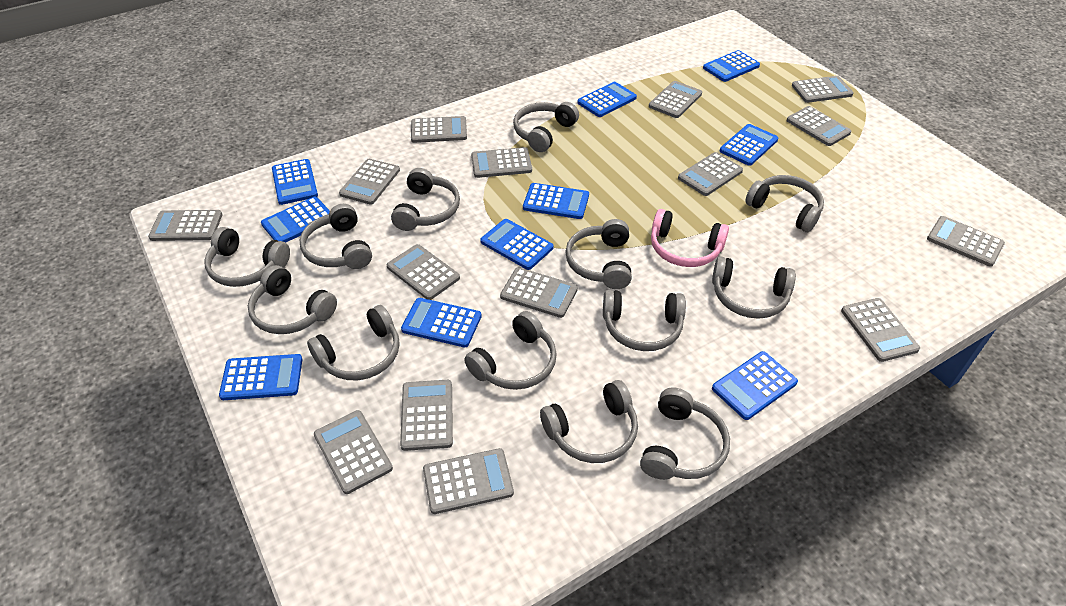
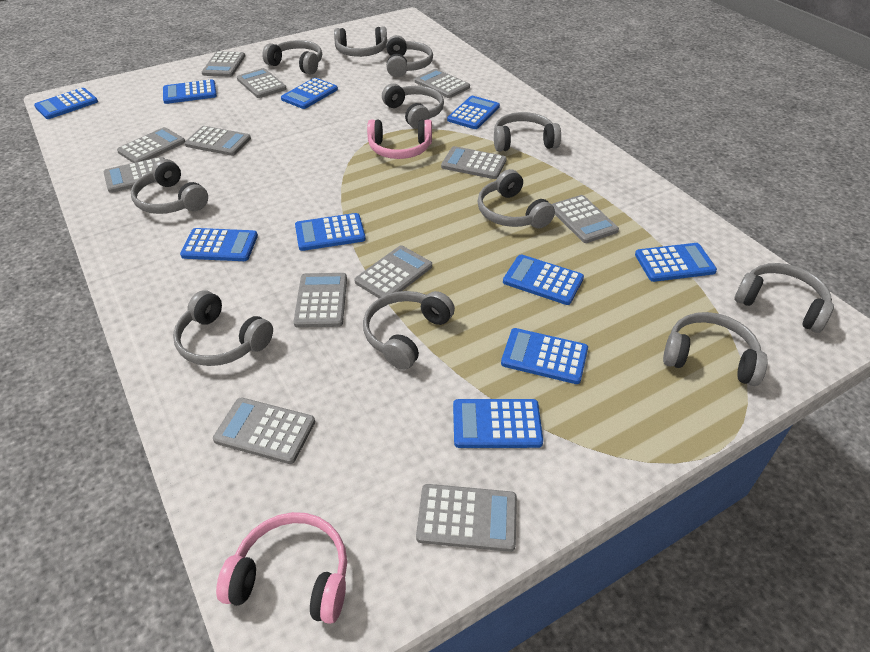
grey calculator: 15 -> 12
grey headphones: 13 -> 11
pink headphones: 1 -> 2

